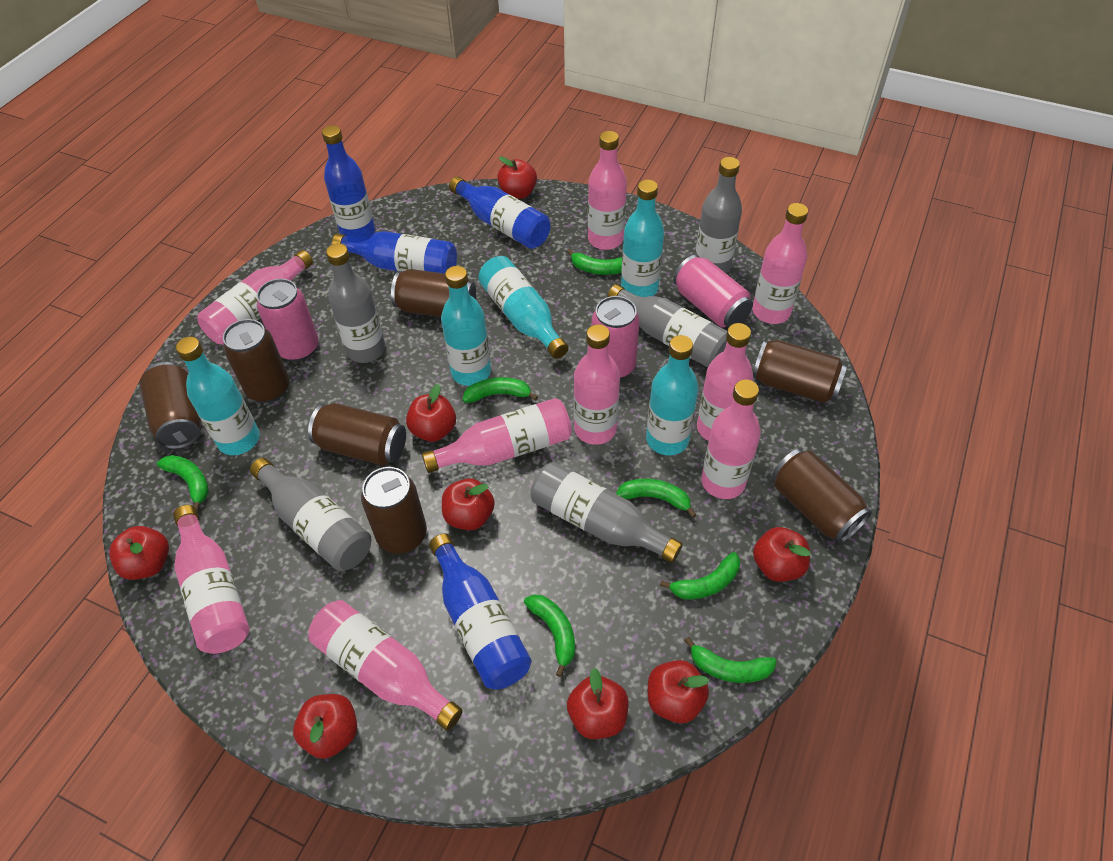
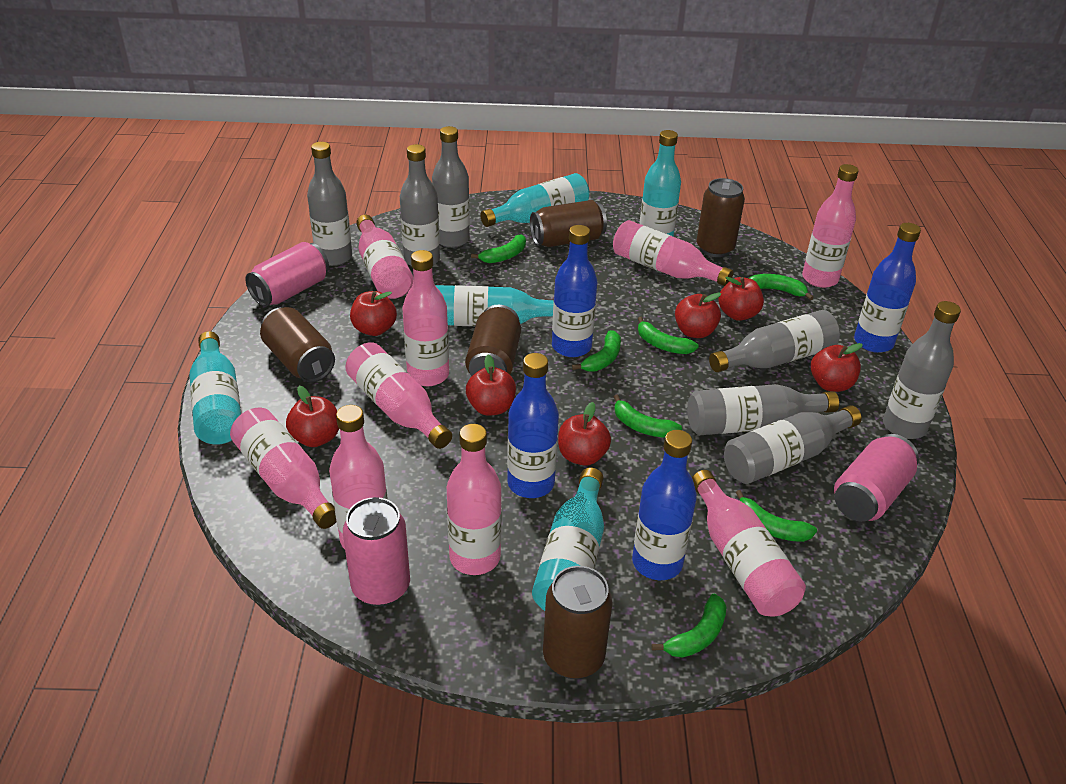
brown can: 7 -> 5
grey bottle: 5 -> 7
red apple: 8 -> 7

